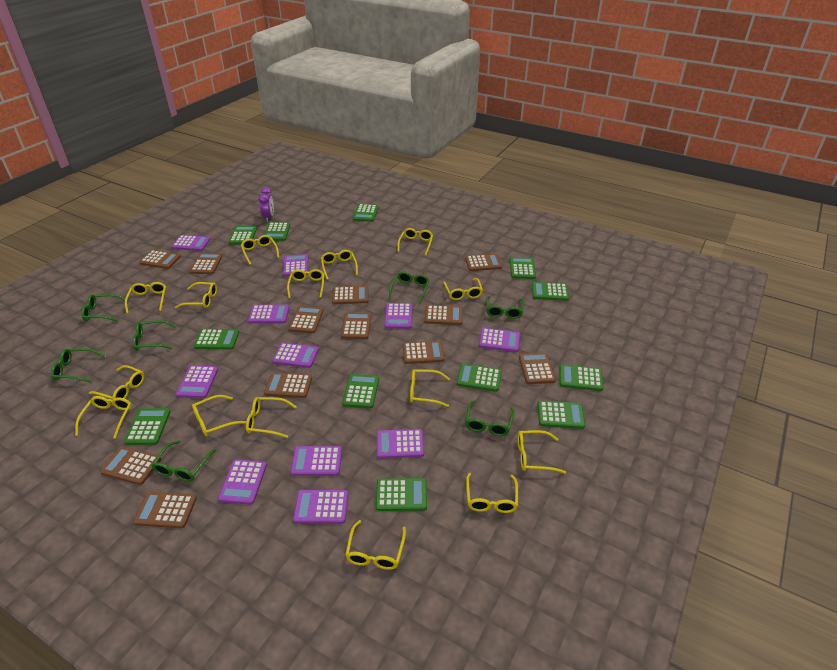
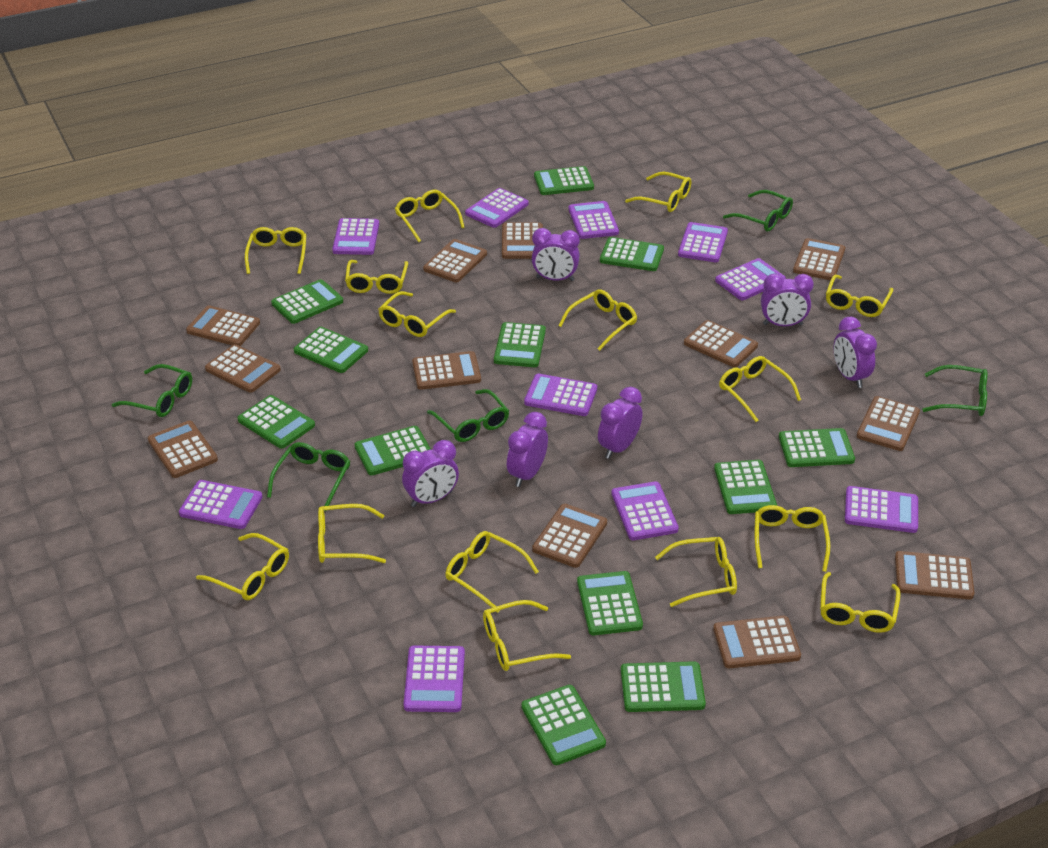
green glasses: 7 -> 5
purple calculator: 11 -> 10
purple clock: 1 -> 6

